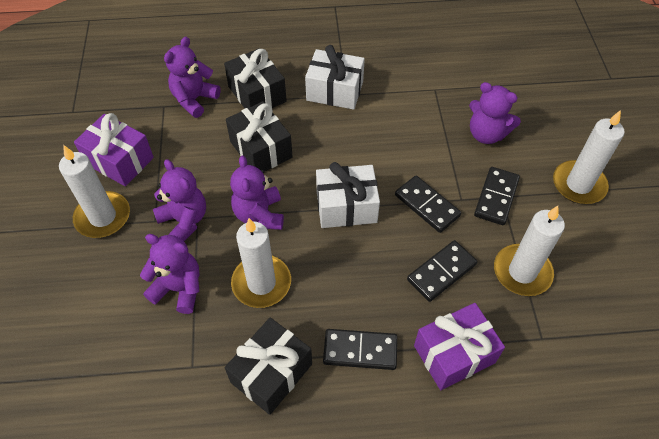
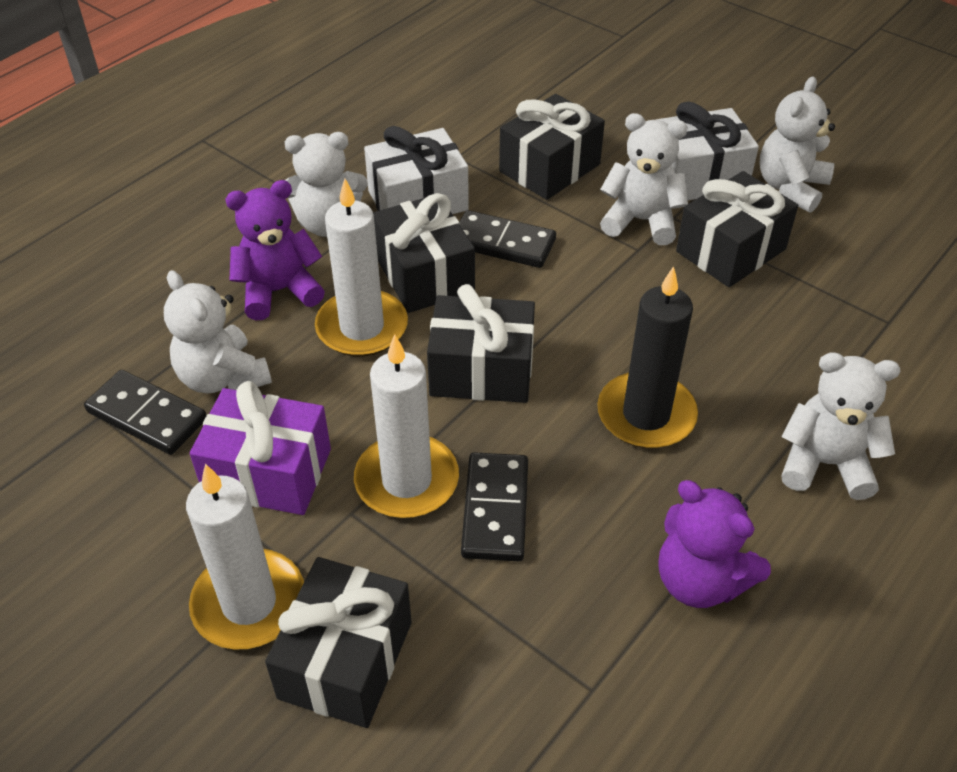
black candle: 0 -> 1
black domino: 4 -> 3
black gift: 3 -> 5
purple gift: 2 -> 1
purple teddy bear: 5 -> 2
white candle: 4 -> 3
white teddy bear: 0 -> 5

